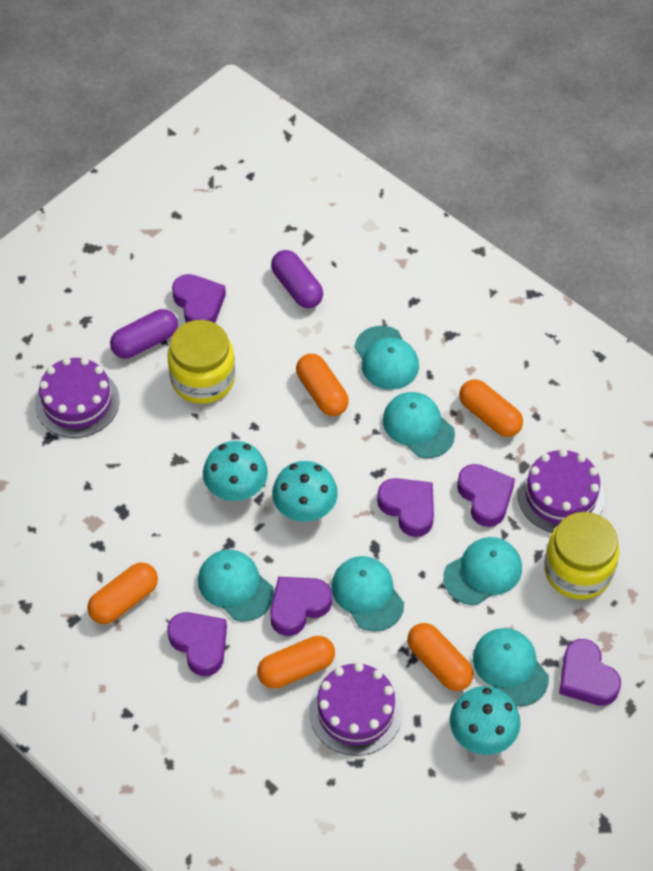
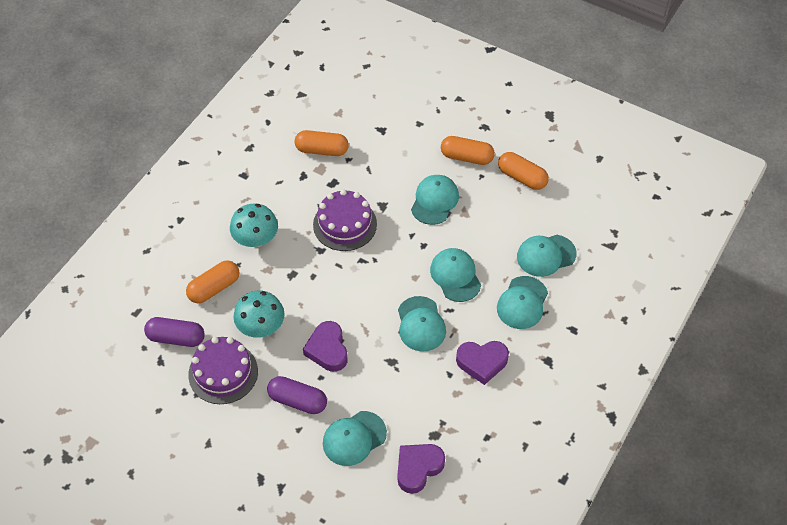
orange capsule: 5 -> 4
purple cake: 3 -> 2
purple heart: 6 -> 3
turquoise mushroom: 3 -> 2
yellow jar: 2 -> 0

